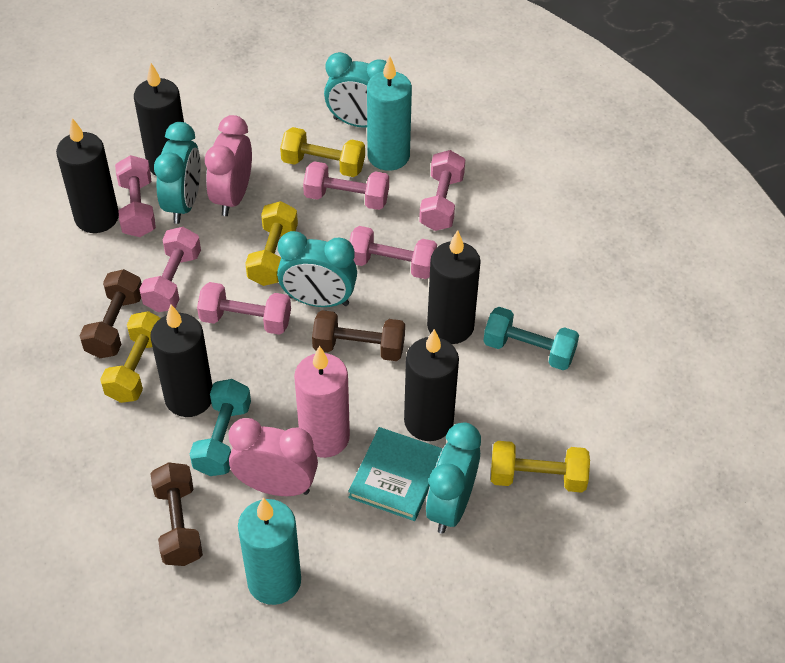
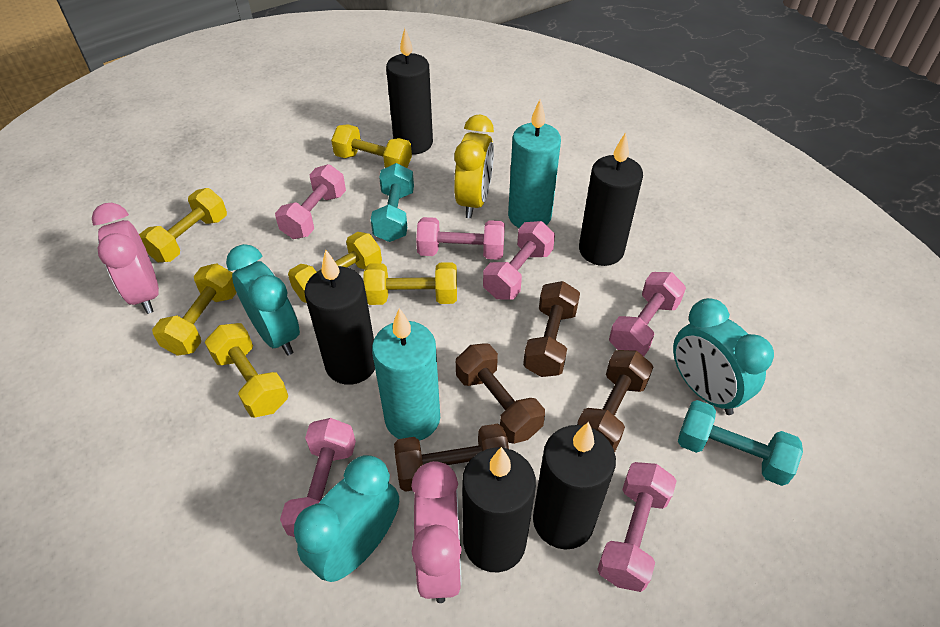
brown dumbbell: 3 -> 4
pink candle: 1 -> 0
turquoise book: 1 -> 0
turquoise clock: 4 -> 3
yellow clock: 0 -> 1
yellow dumbbell: 4 -> 6

